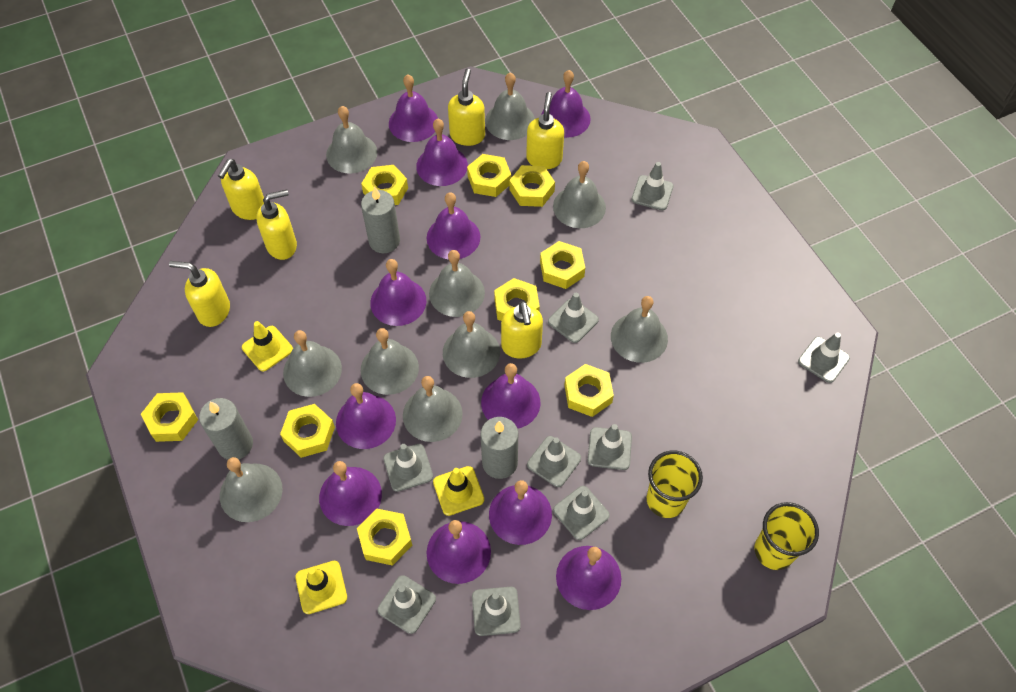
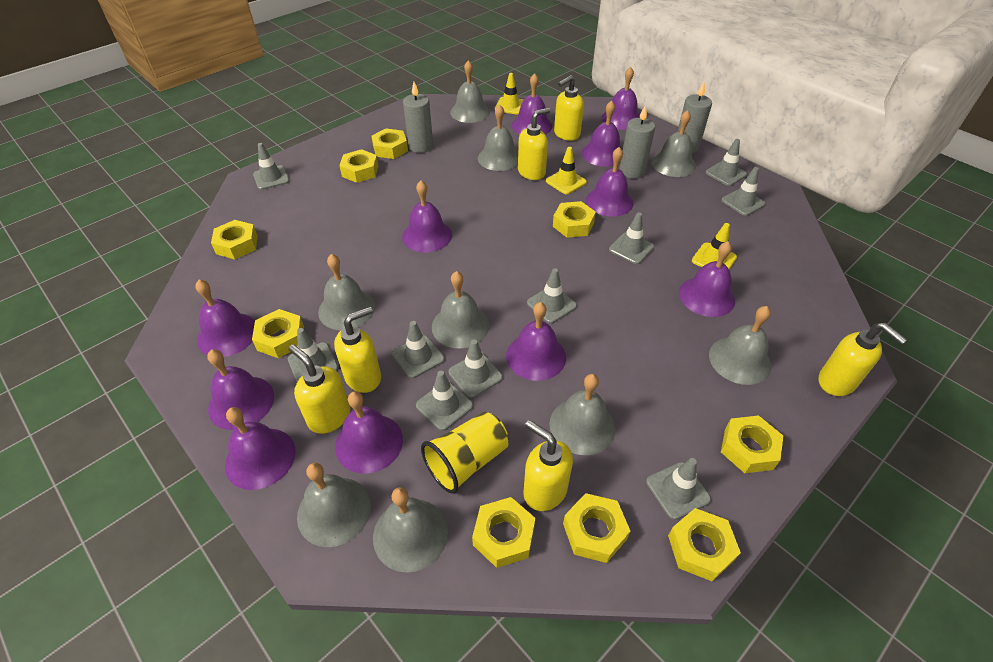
grey bell: 10 -> 9
grey traffic cone: 9 -> 10
yellow cup: 2 -> 1

